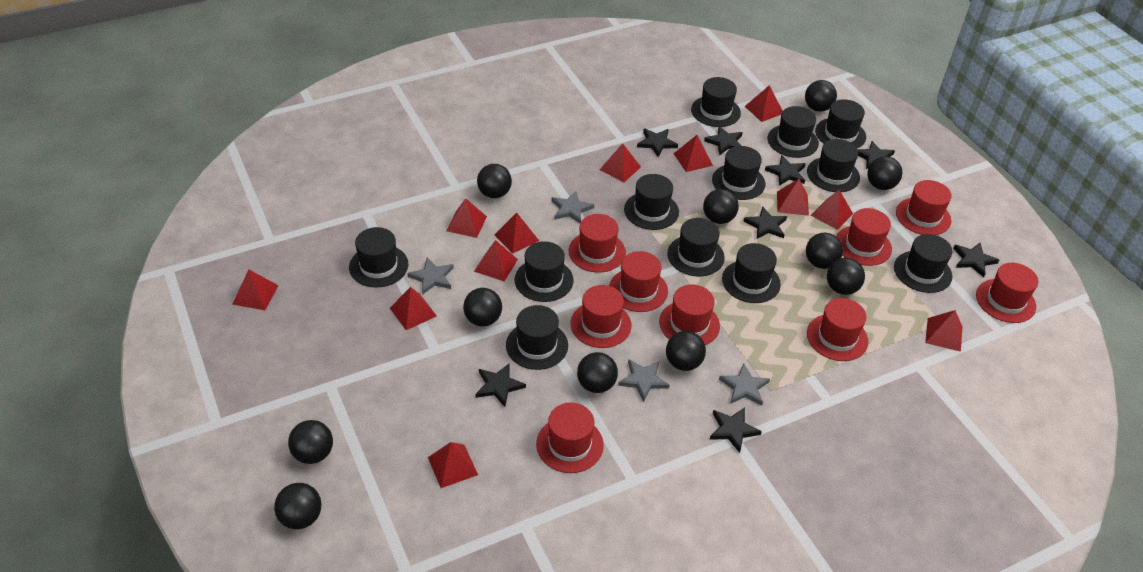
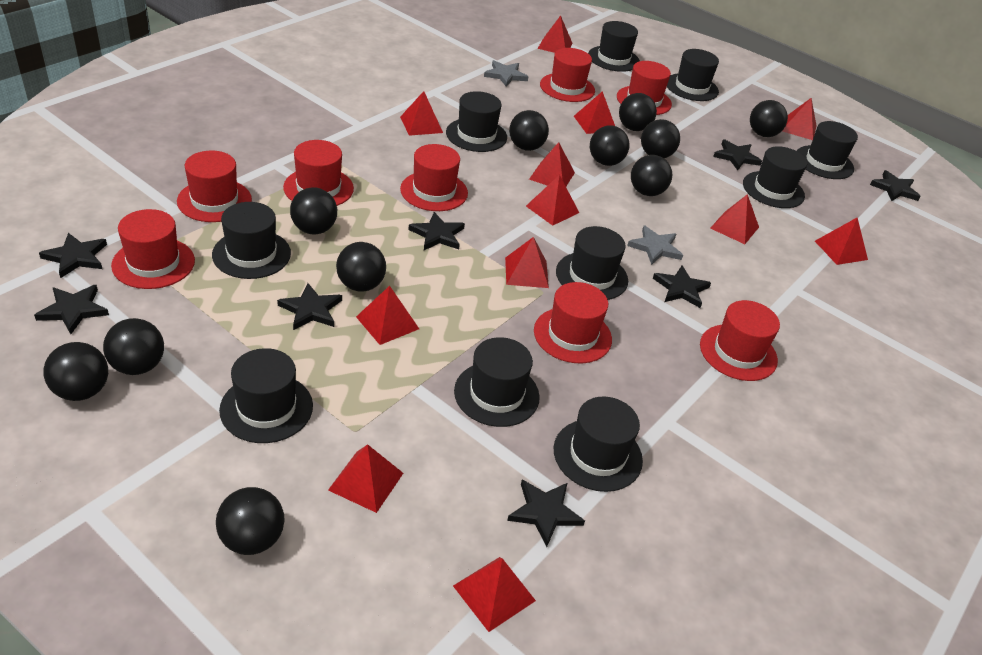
black hat: 12 -> 10
grey star: 4 -> 2
red hat: 9 -> 8

